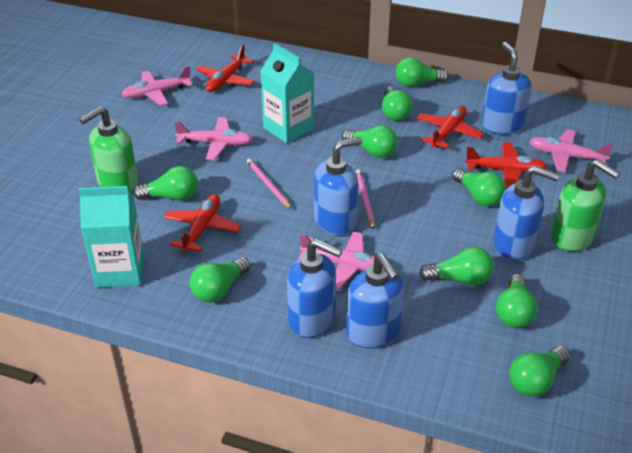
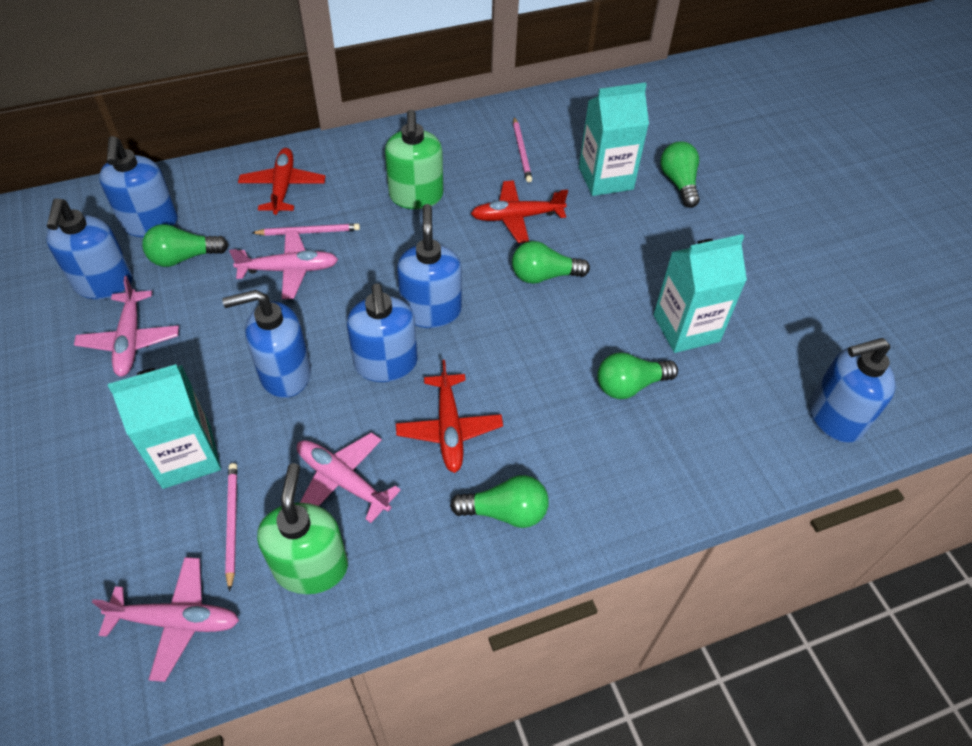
blue soap dispenser: 5 -> 6
green light bulb: 9 -> 5
pink pencil: 2 -> 3
red plane: 4 -> 3
turquoise carton: 2 -> 3

